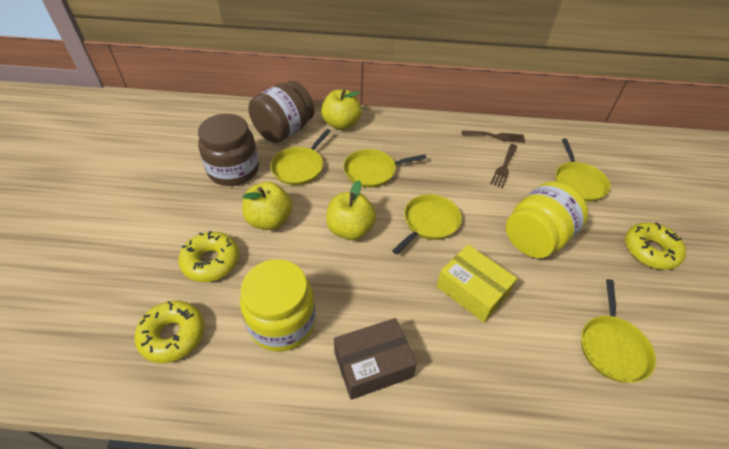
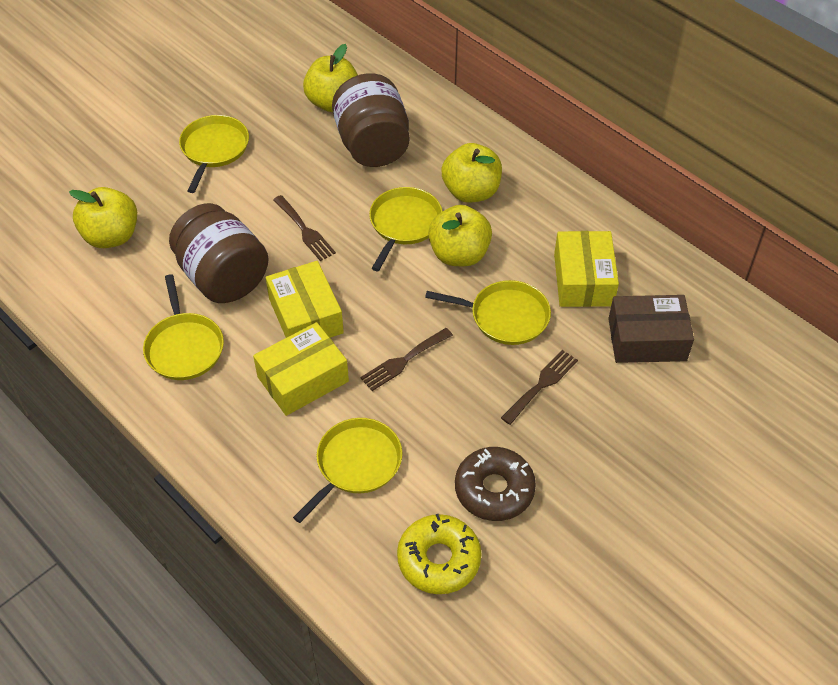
brown donut: 0 -> 1
brown fork: 2 -> 3
yellow apple: 3 -> 4
yellow box: 1 -> 3
yellow donut: 3 -> 1
yellow jar: 2 -> 0

